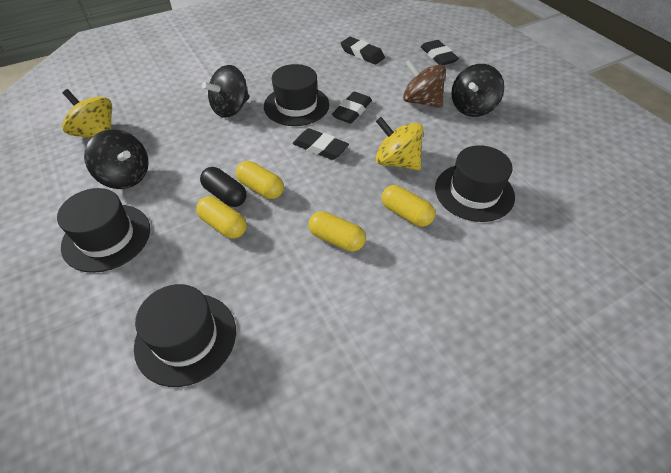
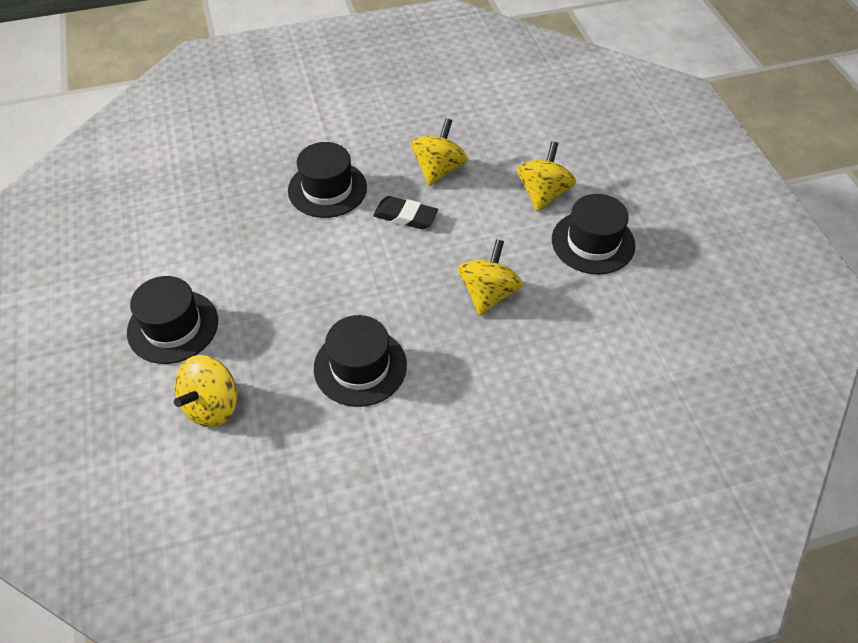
black capsule: 1 -> 0
black eraser: 4 -> 1
black spinning top: 3 -> 0
brown spinning top: 1 -> 0
yellow capsule: 4 -> 0
yellow spinning top: 2 -> 4

